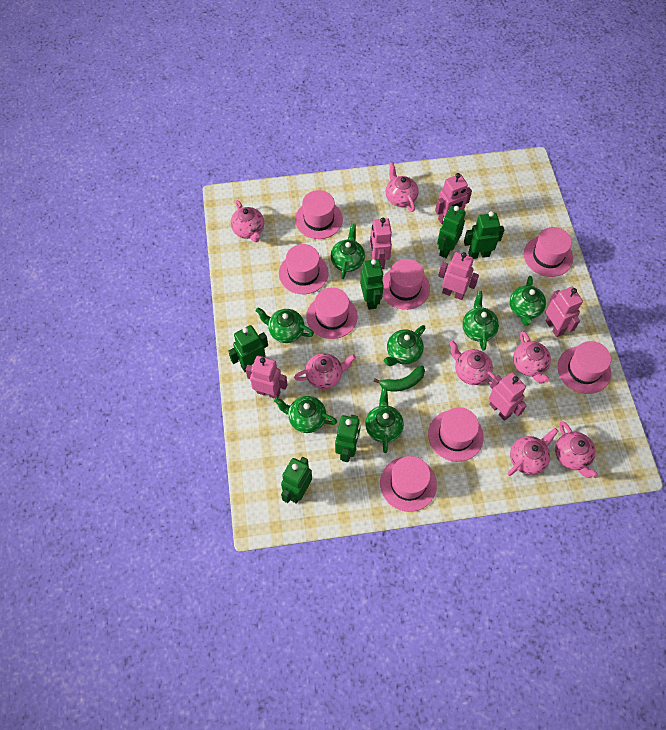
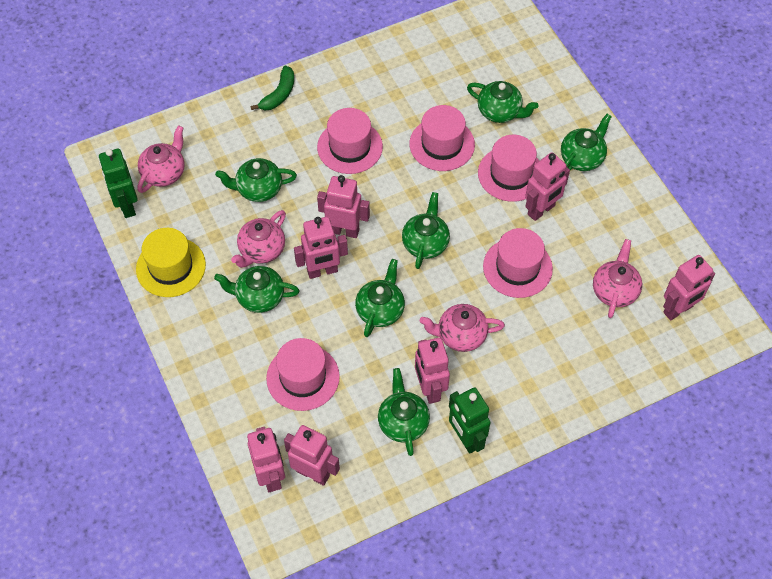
green robot: 6 -> 2
pink hat: 8 -> 5
pink robot: 6 -> 7
pink teapot: 7 -> 4
yellow hat: 0 -> 1

